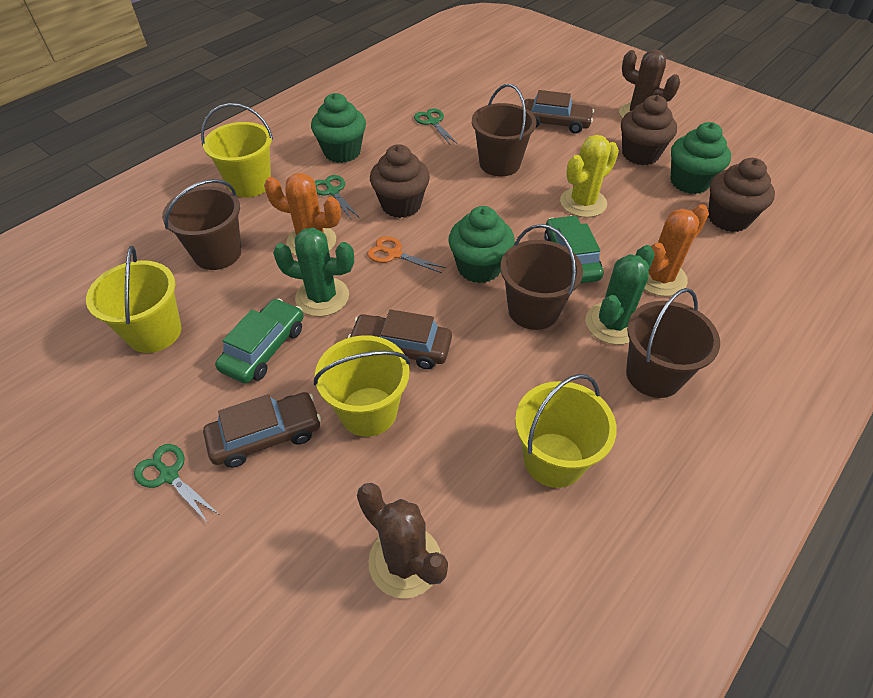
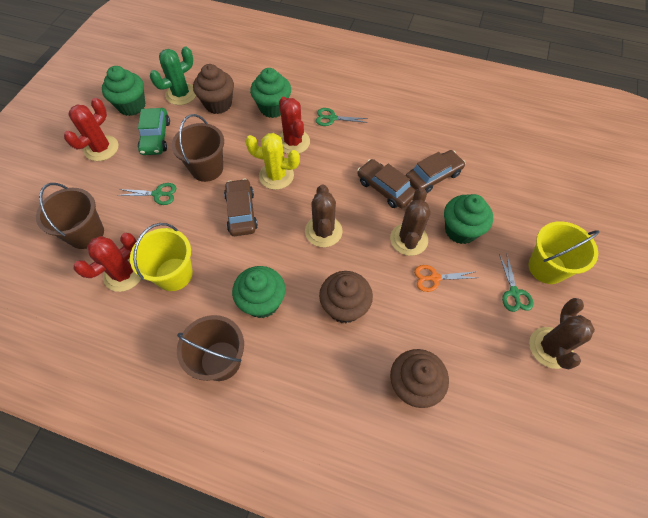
brown bucket: 4 -> 3
brown cactus: 2 -> 3
green cactus: 2 -> 1
green car: 2 -> 1
green cupcake: 3 -> 4
orange cactus: 2 -> 0
red cactus: 0 -> 3
yellow bucket: 4 -> 2

